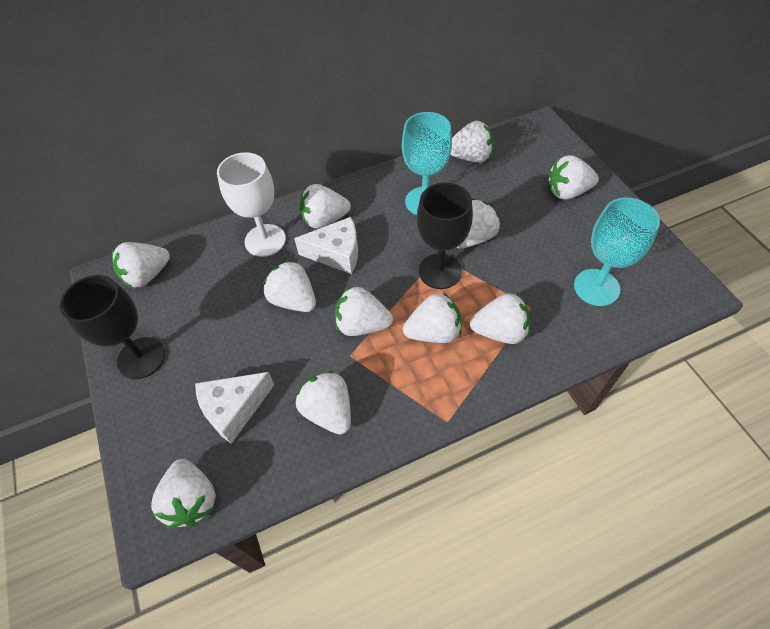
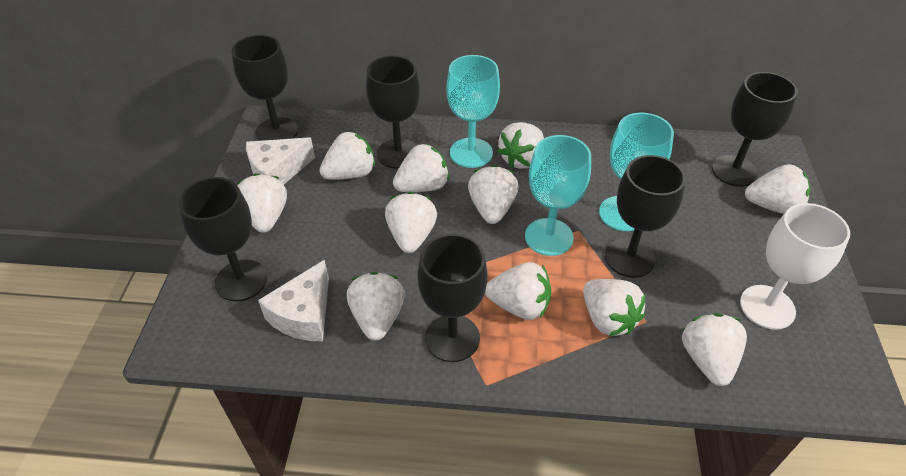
black goblet: 2 -> 6
turquoise goblet: 2 -> 3

